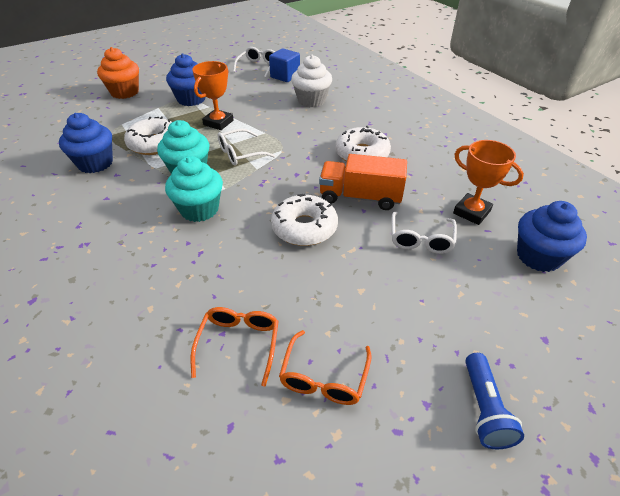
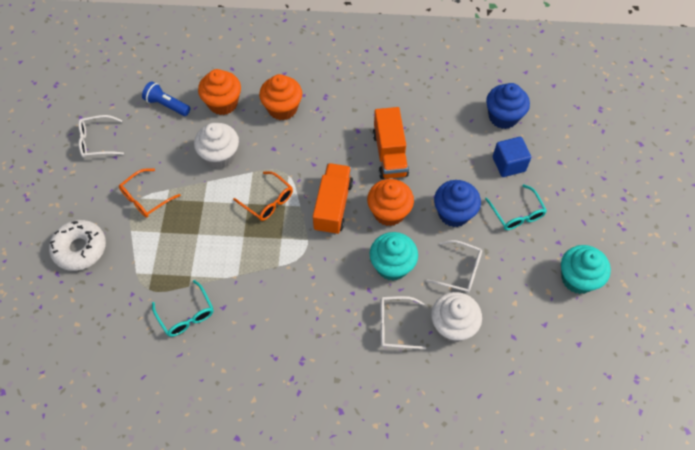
blue cupcake: 3 -> 2
orange cupcake: 1 -> 3
orange trophy: 2 -> 0
orange truck: 1 -> 2
turquoise glasses: 0 -> 2
white cupcake: 1 -> 2
white donut: 3 -> 1

